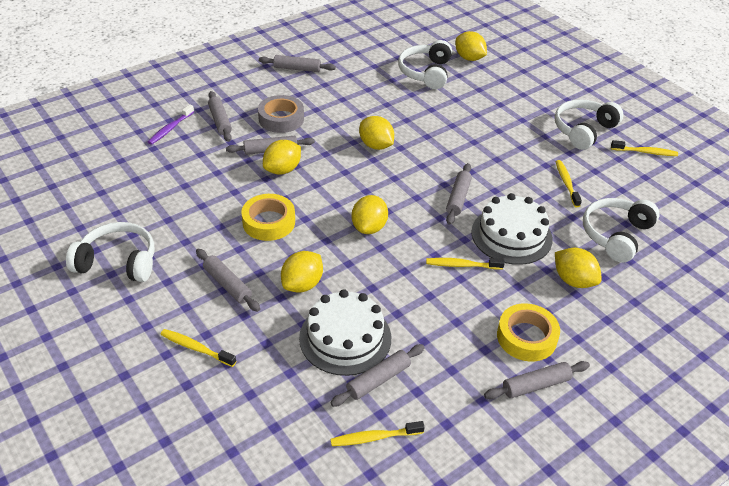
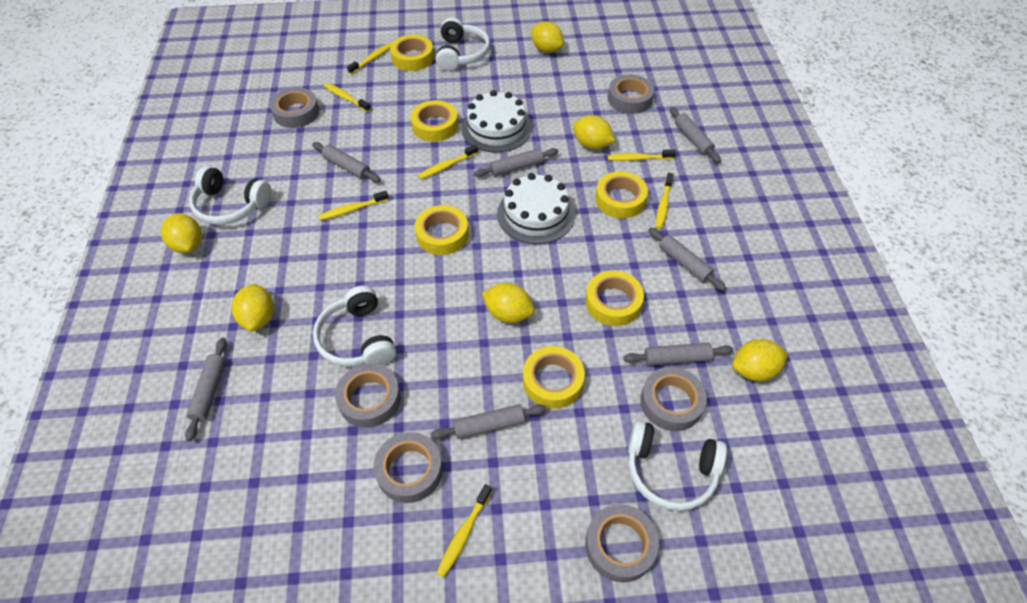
grey tape: 1 -> 6
purple toothbrush: 1 -> 0
yellow tape: 2 -> 6
yellow toothbrush: 5 -> 7

